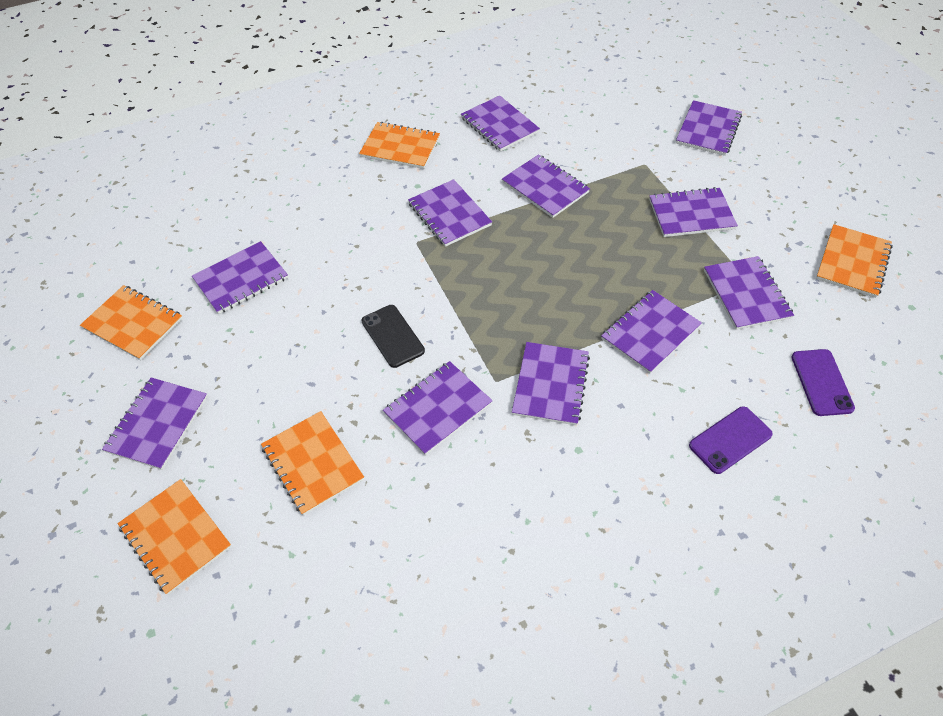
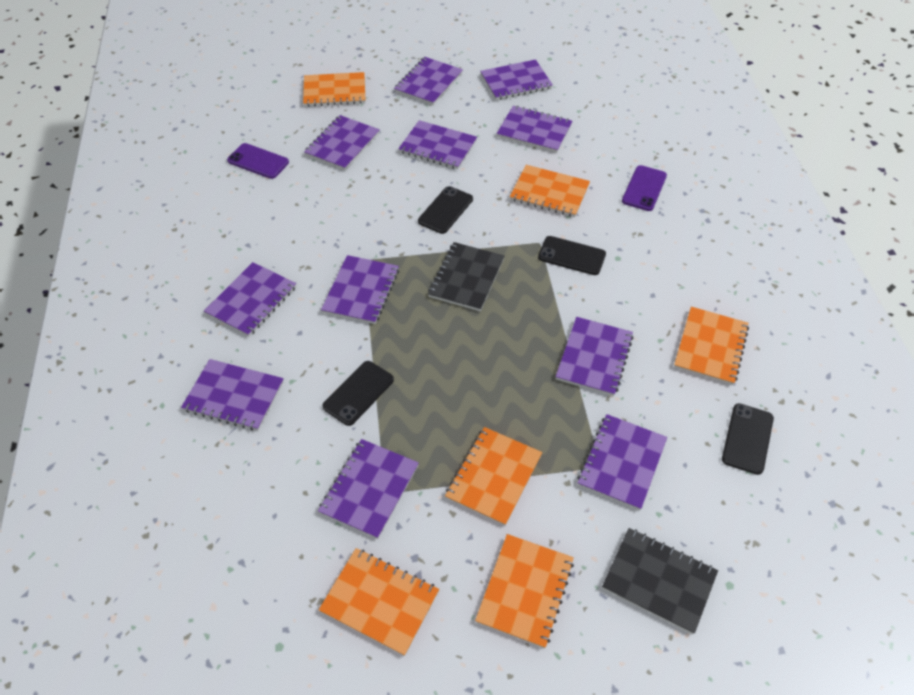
black notebook: 0 -> 2
black phone: 1 -> 4
orange notebook: 5 -> 6

